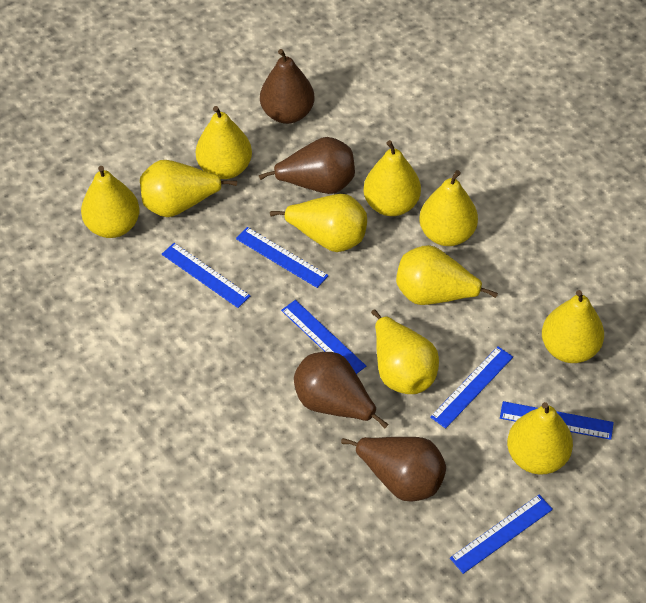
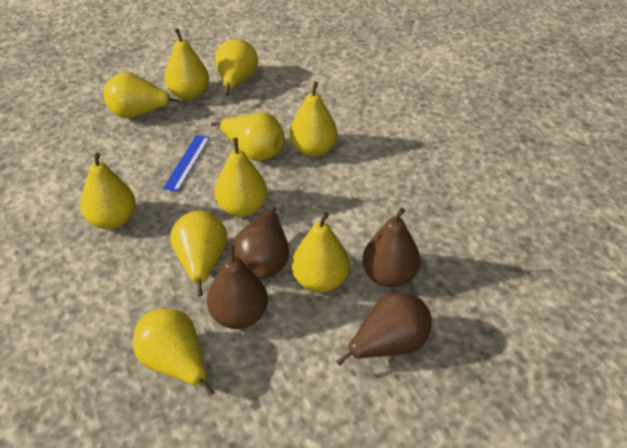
blue ruler: 6 -> 1

